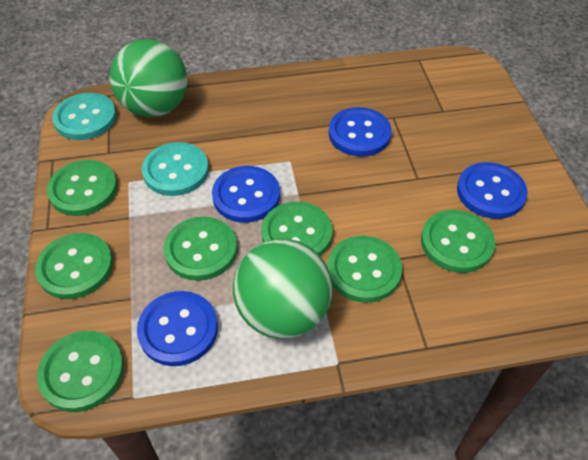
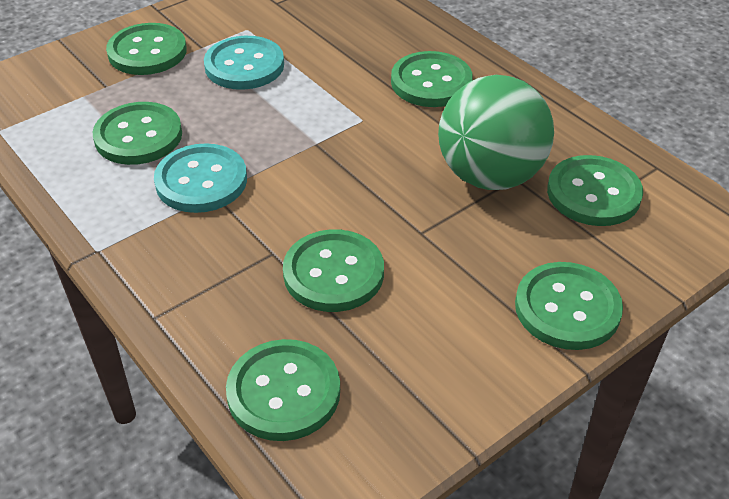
blue button: 4 -> 0
green ball: 2 -> 1

